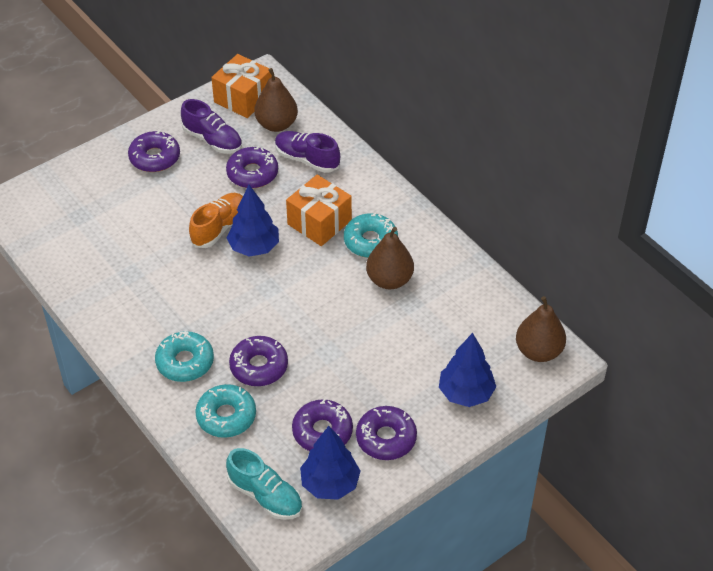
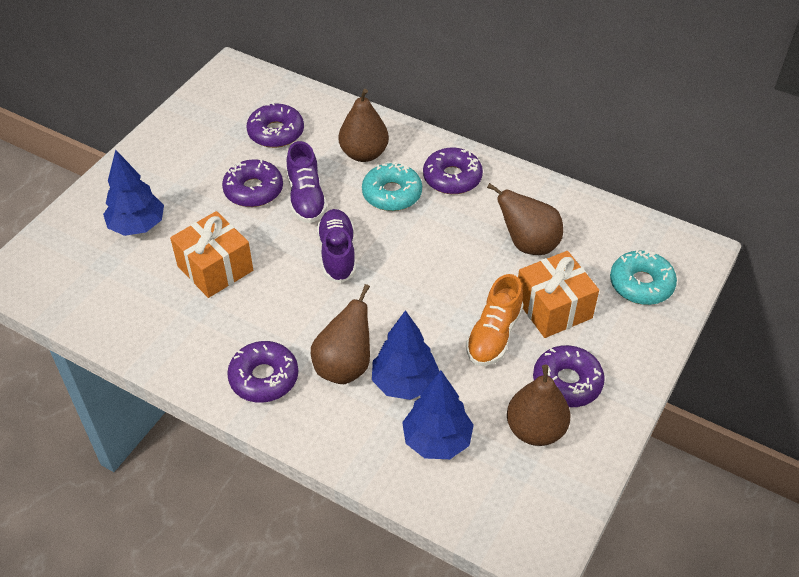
brown pear: 3 -> 4
turquoise donut: 3 -> 2
turquoise shoe: 1 -> 0

